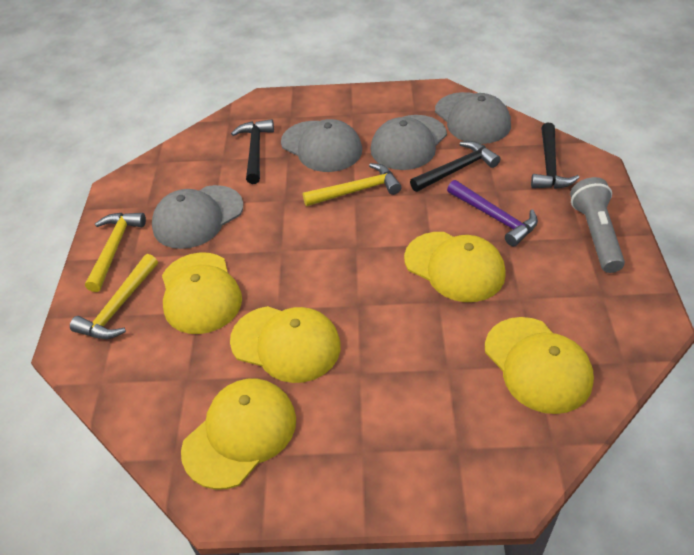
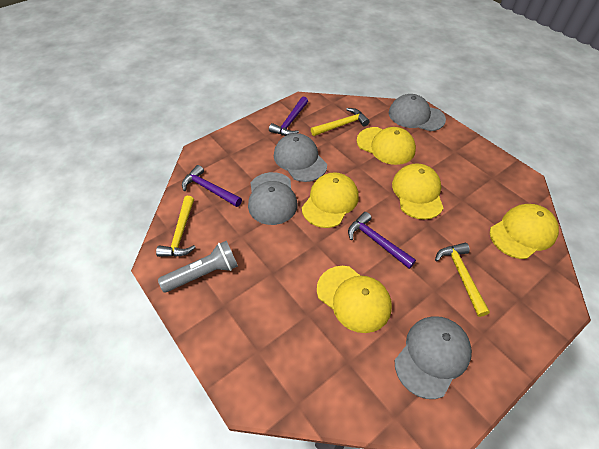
black hammer: 3 -> 0
purple hammer: 1 -> 3

